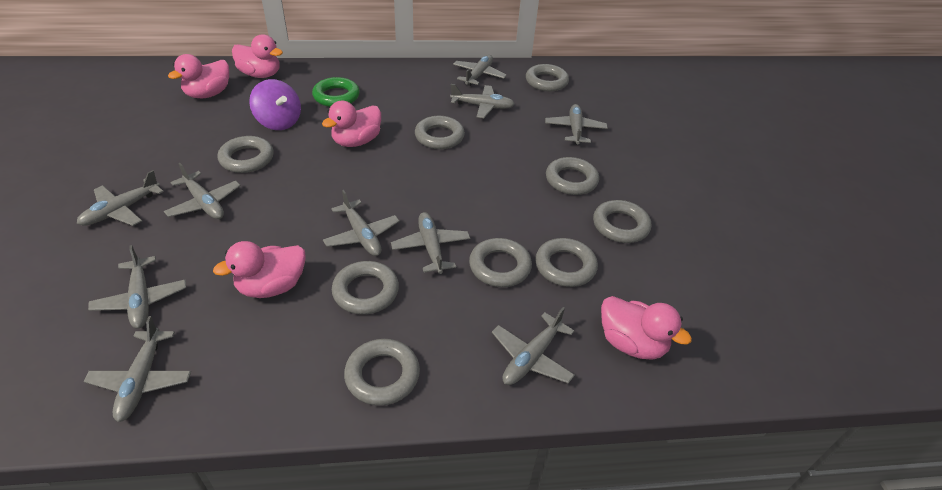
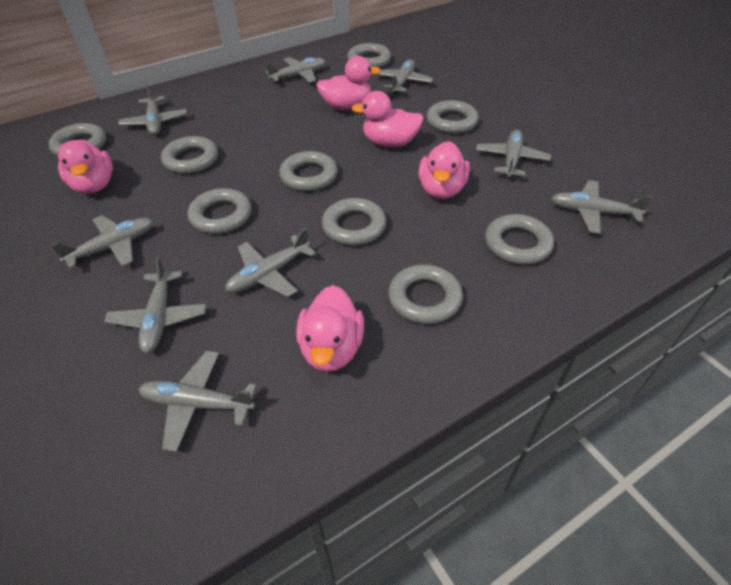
green ring: 1 -> 0
grey plane: 10 -> 9
purple spinning top: 1 -> 0

